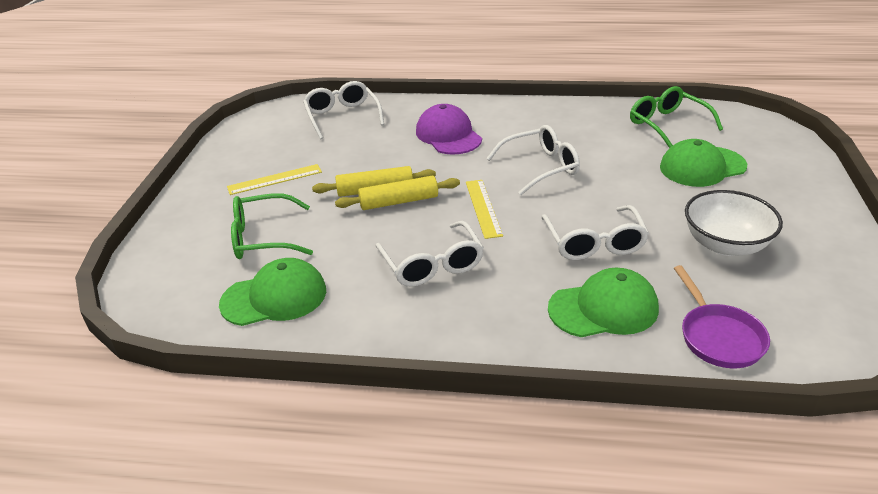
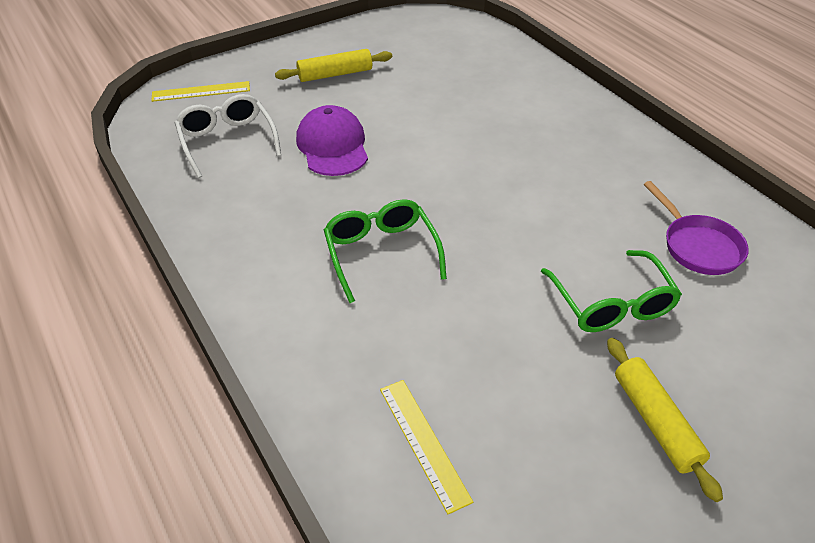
green cap: 3 -> 0
white bowl: 1 -> 0
white glasses: 4 -> 1

